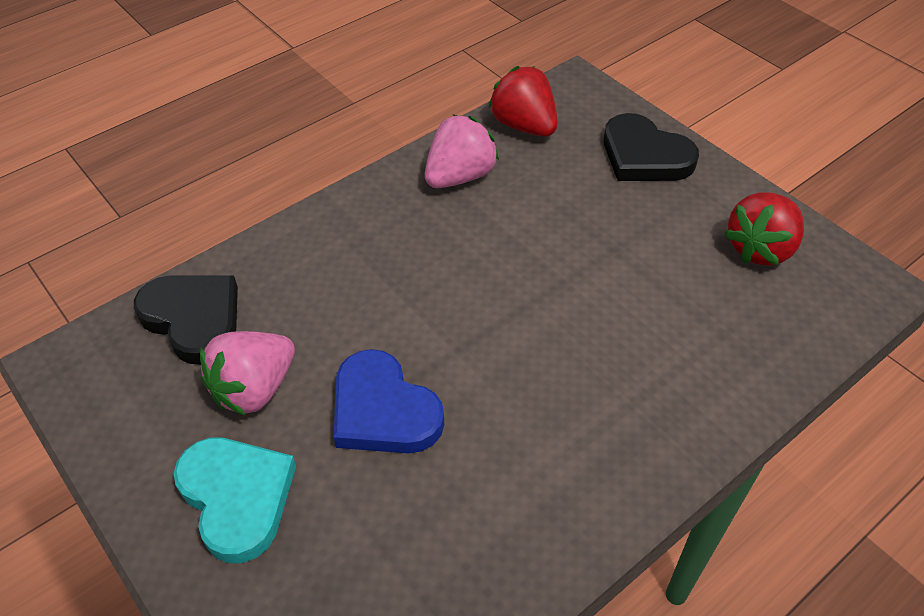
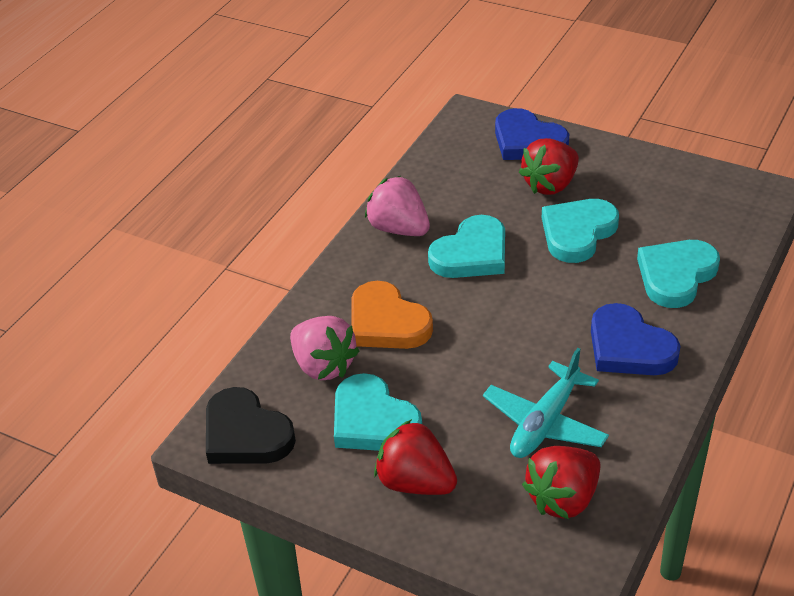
black heart: 2 -> 1
blue heart: 1 -> 2
orange heart: 0 -> 1
red strawberry: 2 -> 3
turquoise heart: 1 -> 4
turquoise plane: 0 -> 1

